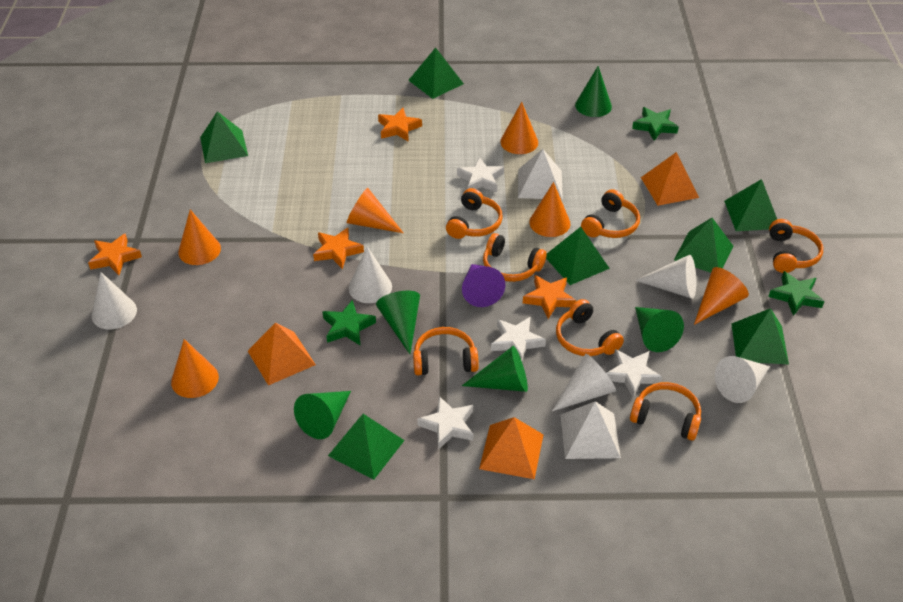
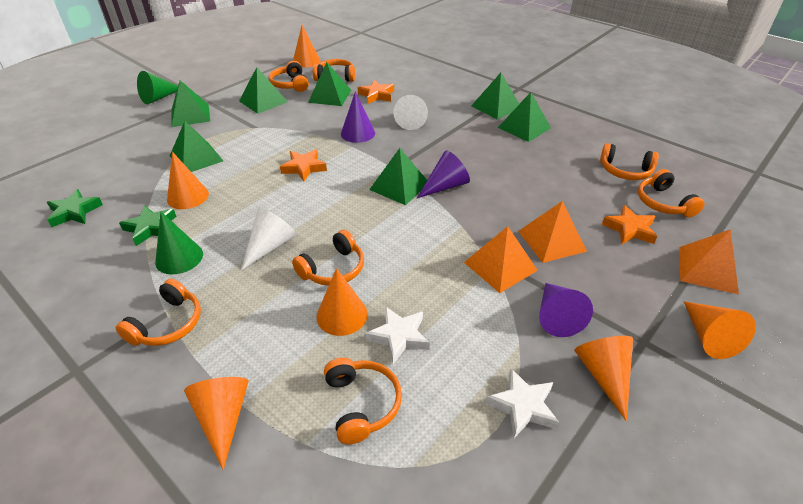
green cone: 5 -> 2
green star: 3 -> 2
orange star: 4 -> 3
purple cone: 1 -> 3
white cone: 5 -> 2
white pyramid: 2 -> 0
white star: 4 -> 2

